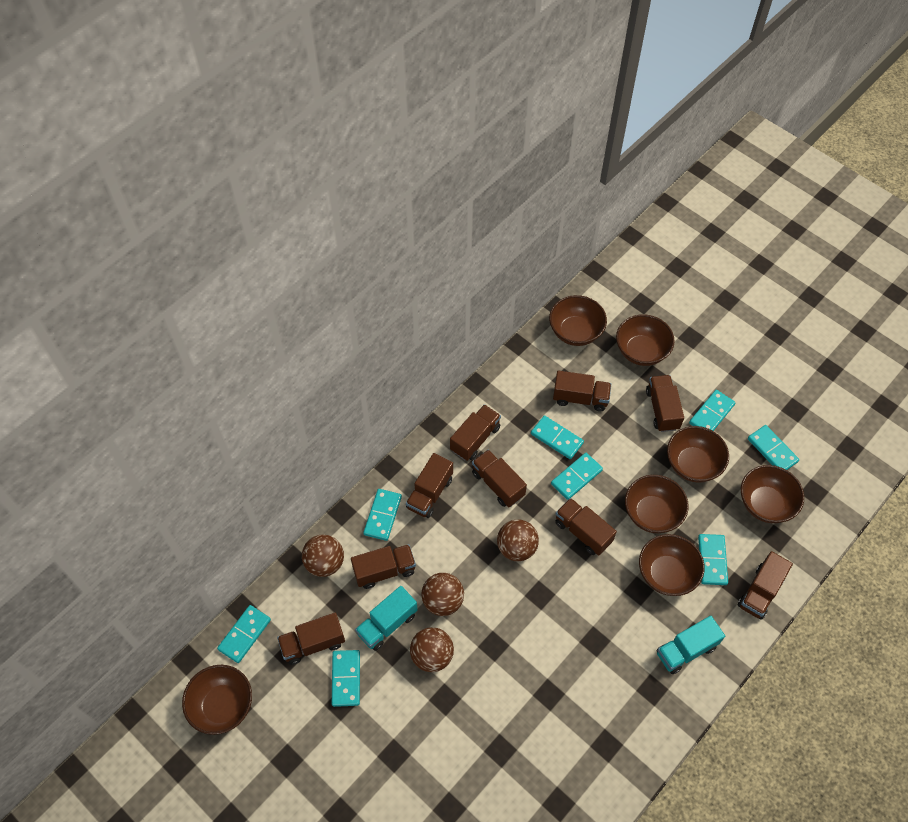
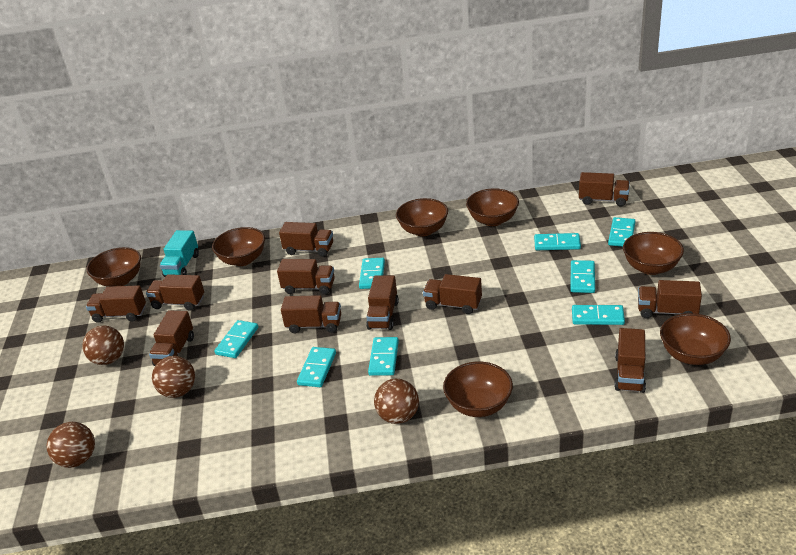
brown truck: 9 -> 11
turquoise truck: 2 -> 1

